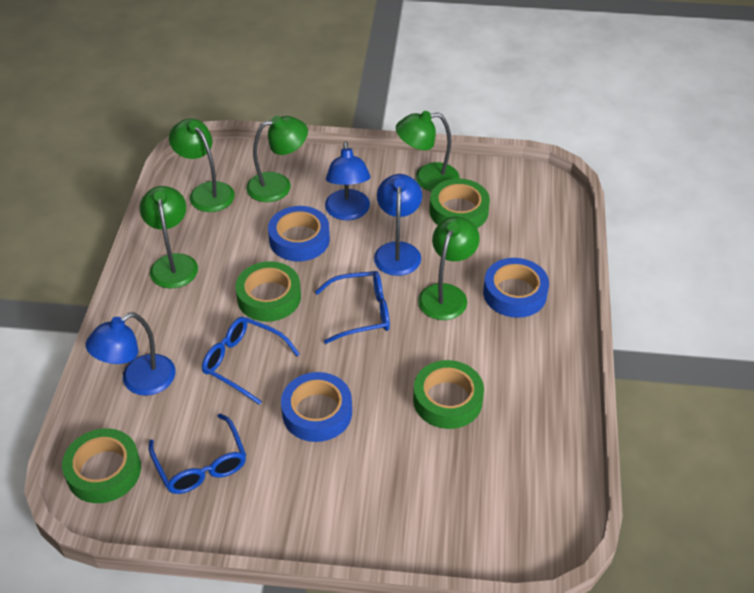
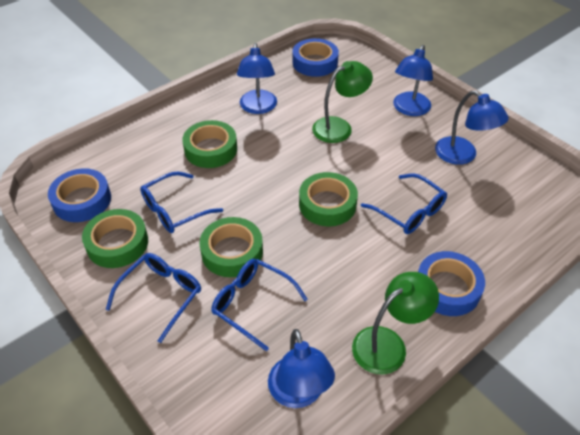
blue glasses: 3 -> 4
blue lamp: 3 -> 4
green lamp: 5 -> 2

